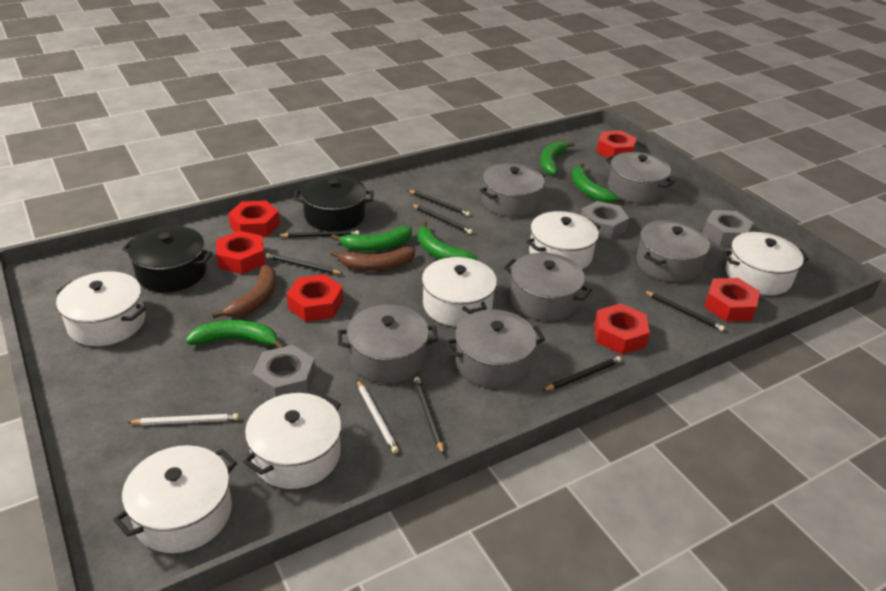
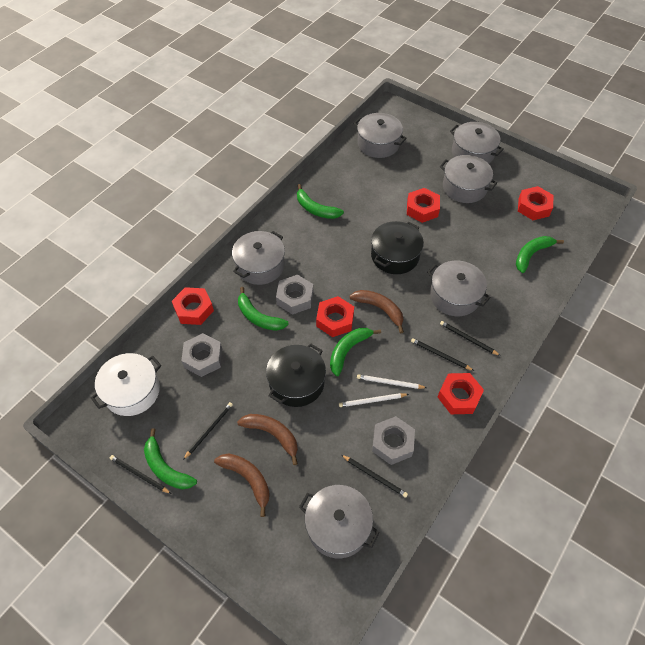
black pencil: 7 -> 5
brown banana: 2 -> 3
red nut: 6 -> 5
white pot: 6 -> 1

